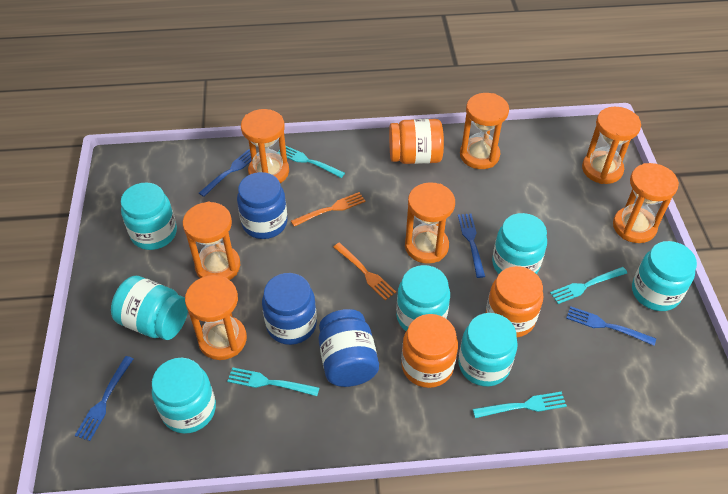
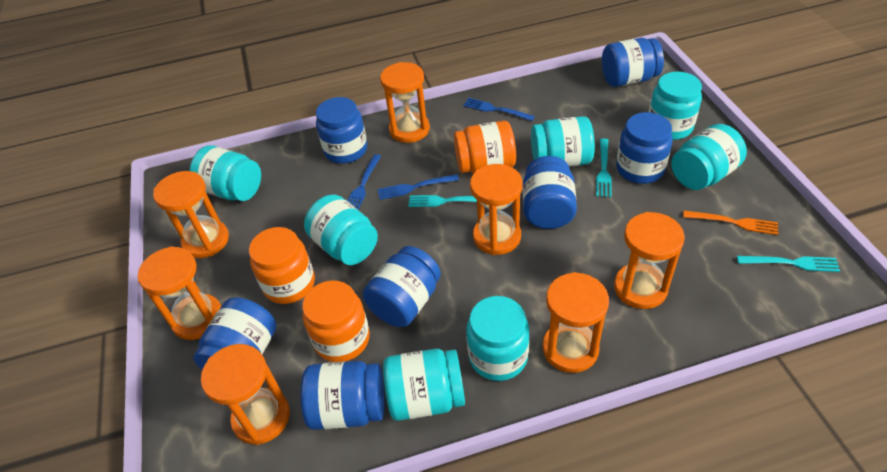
blue fork: 4 -> 3
blue jar: 3 -> 7
orange fork: 2 -> 1
turquoise fork: 4 -> 3

